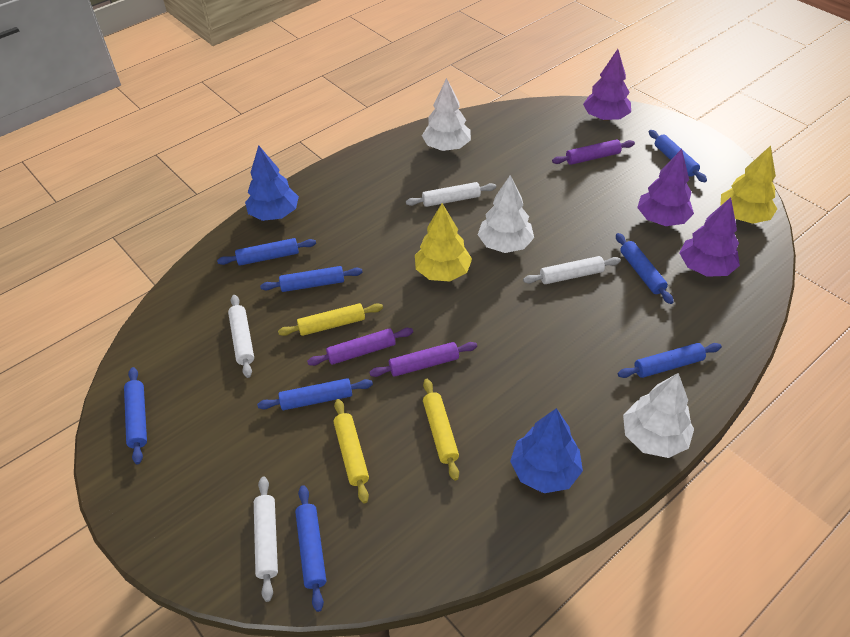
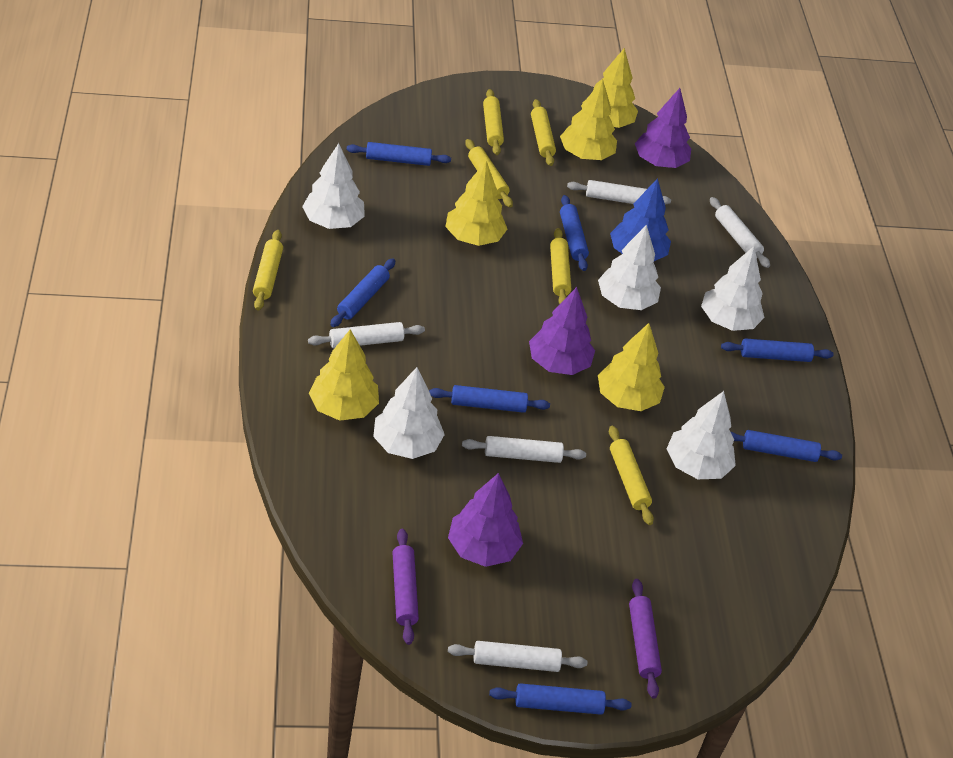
blue rolling pin: 8 -> 7
blue tree: 2 -> 1
purple rolling pin: 3 -> 2
white rolling pin: 4 -> 5
white tree: 3 -> 5
yellow rolling pin: 3 -> 6
yellow tree: 2 -> 5

